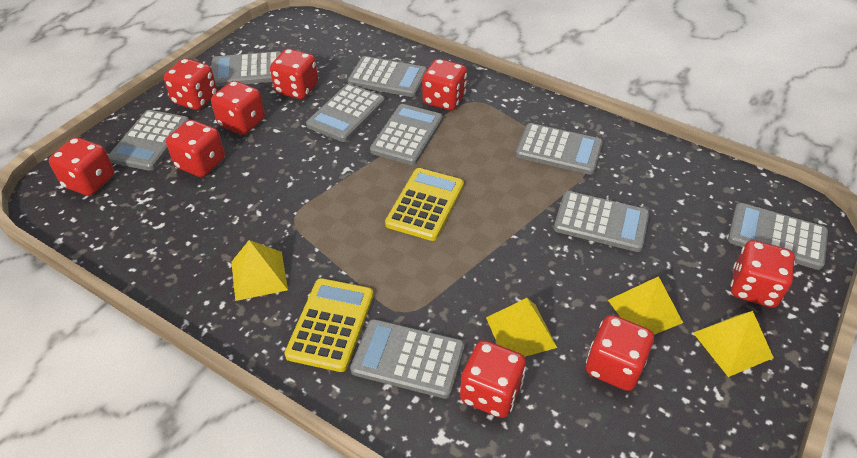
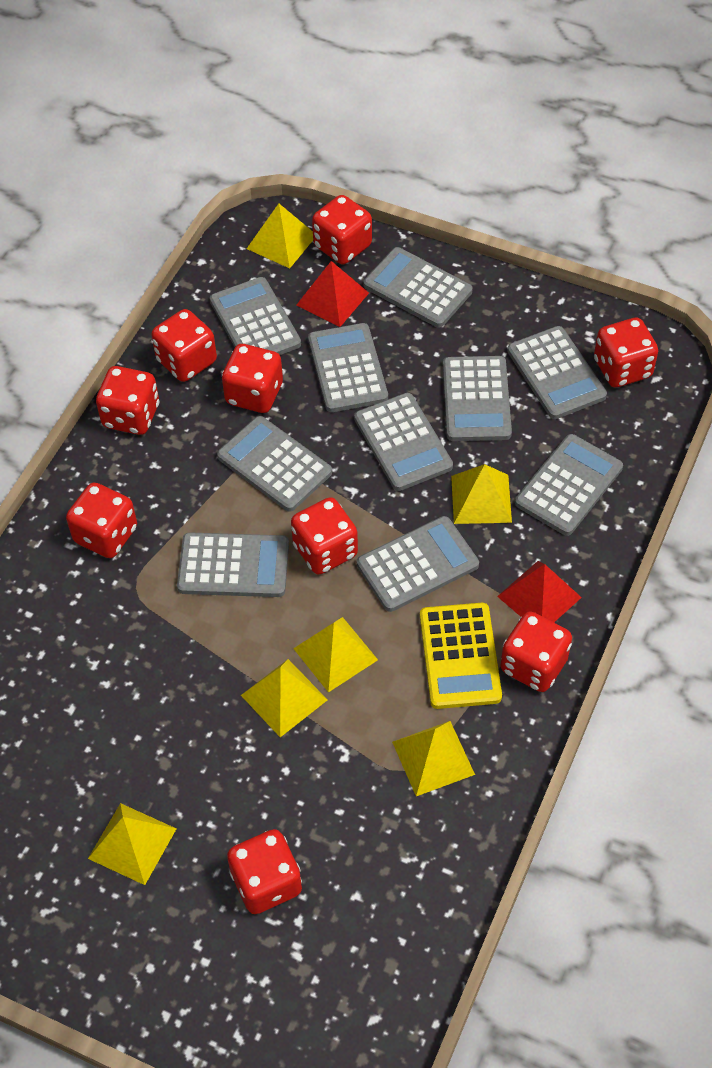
grey calculator: 9 -> 10
red pyramid: 0 -> 2
yellow calculator: 2 -> 1
yellow pyramid: 4 -> 6

